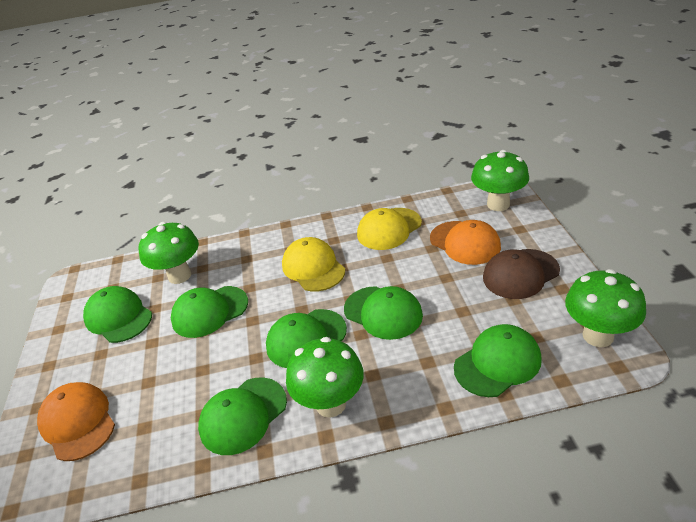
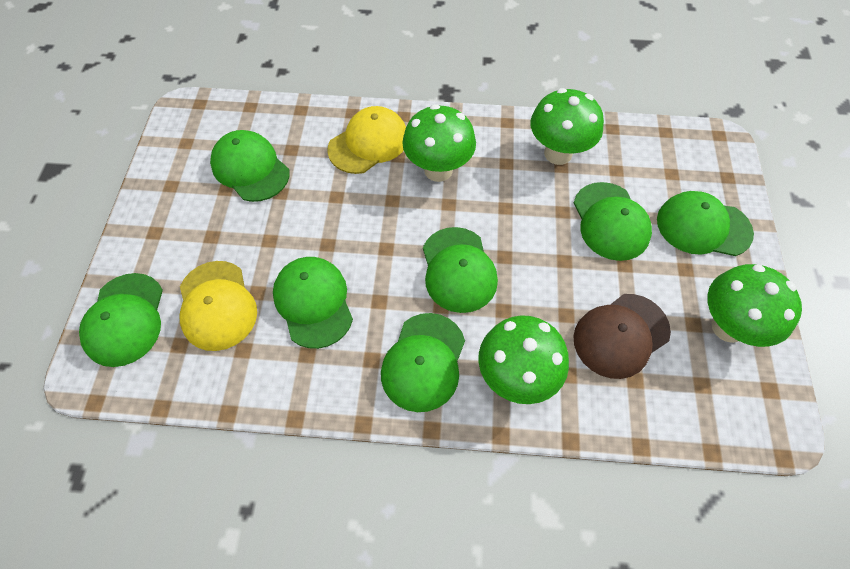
green cap: 6 -> 7
orange cap: 2 -> 0

